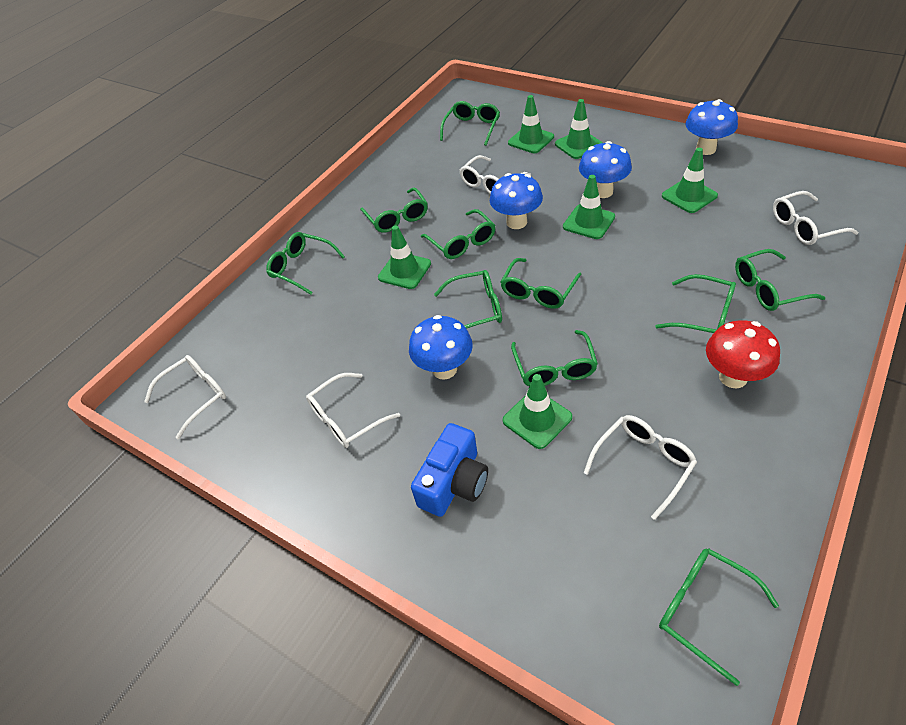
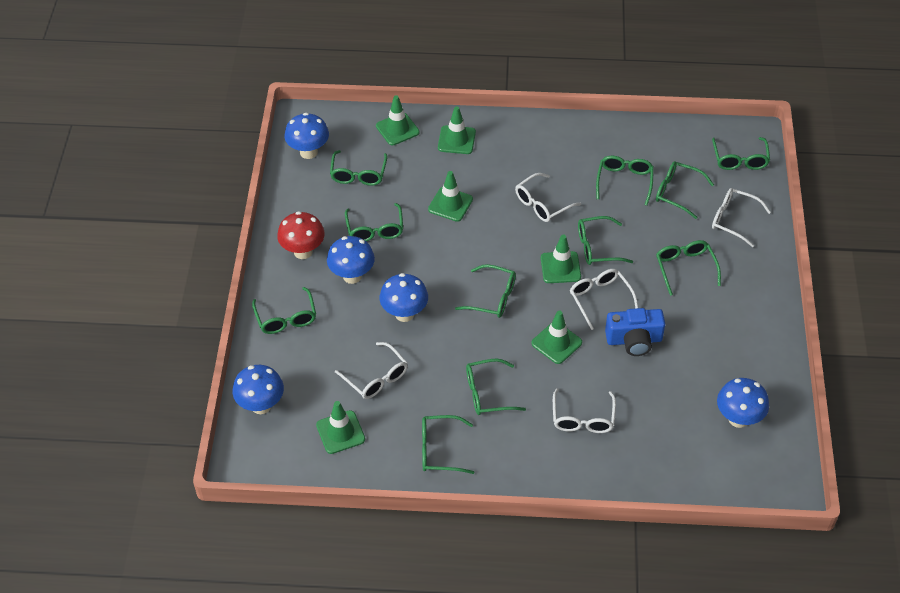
blue mushroom: 4 -> 5
green glasses: 10 -> 11

